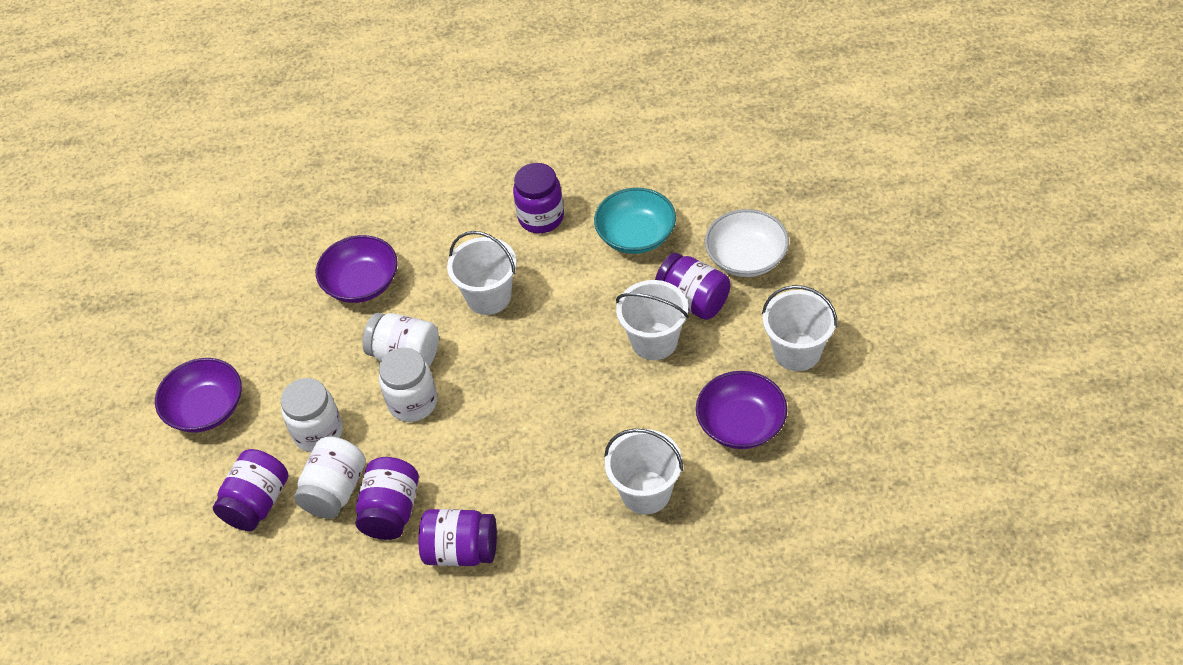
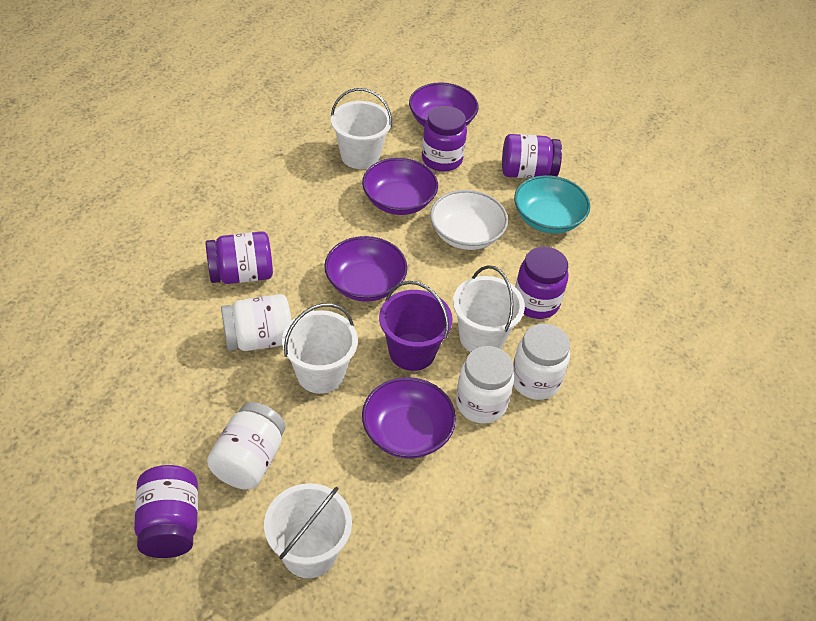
purple bowl: 3 -> 4
purple bucket: 0 -> 1

